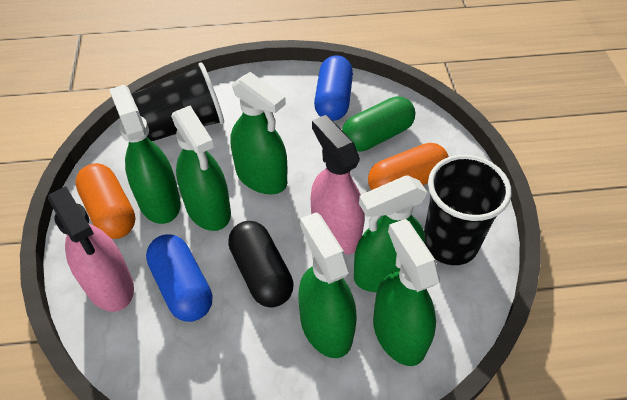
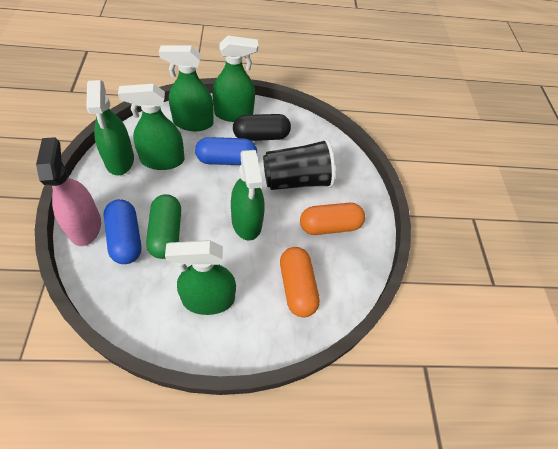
black cup: 2 -> 1
pink spray bottle: 2 -> 1

